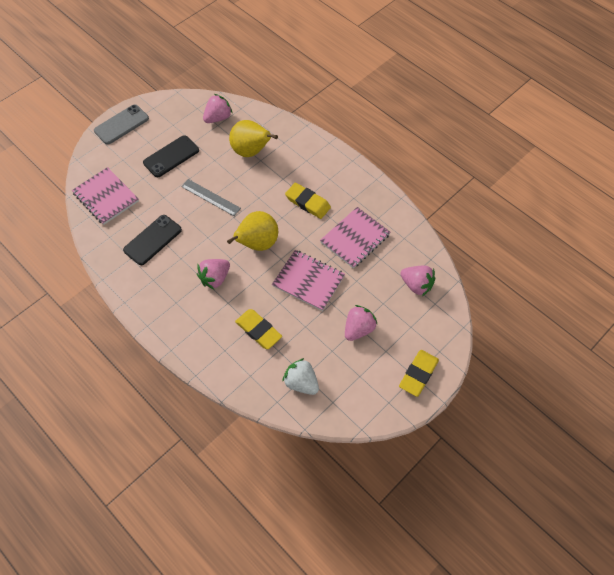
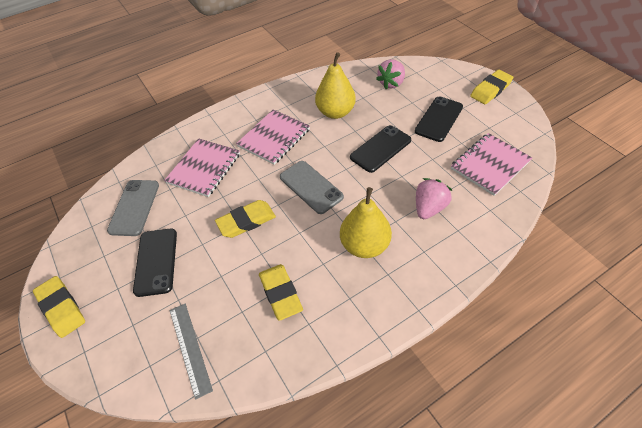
black phone: 2 -> 3
grey phone: 1 -> 2
pink strawberry: 4 -> 2
white strawberry: 1 -> 0
yellow eraser: 3 -> 4

